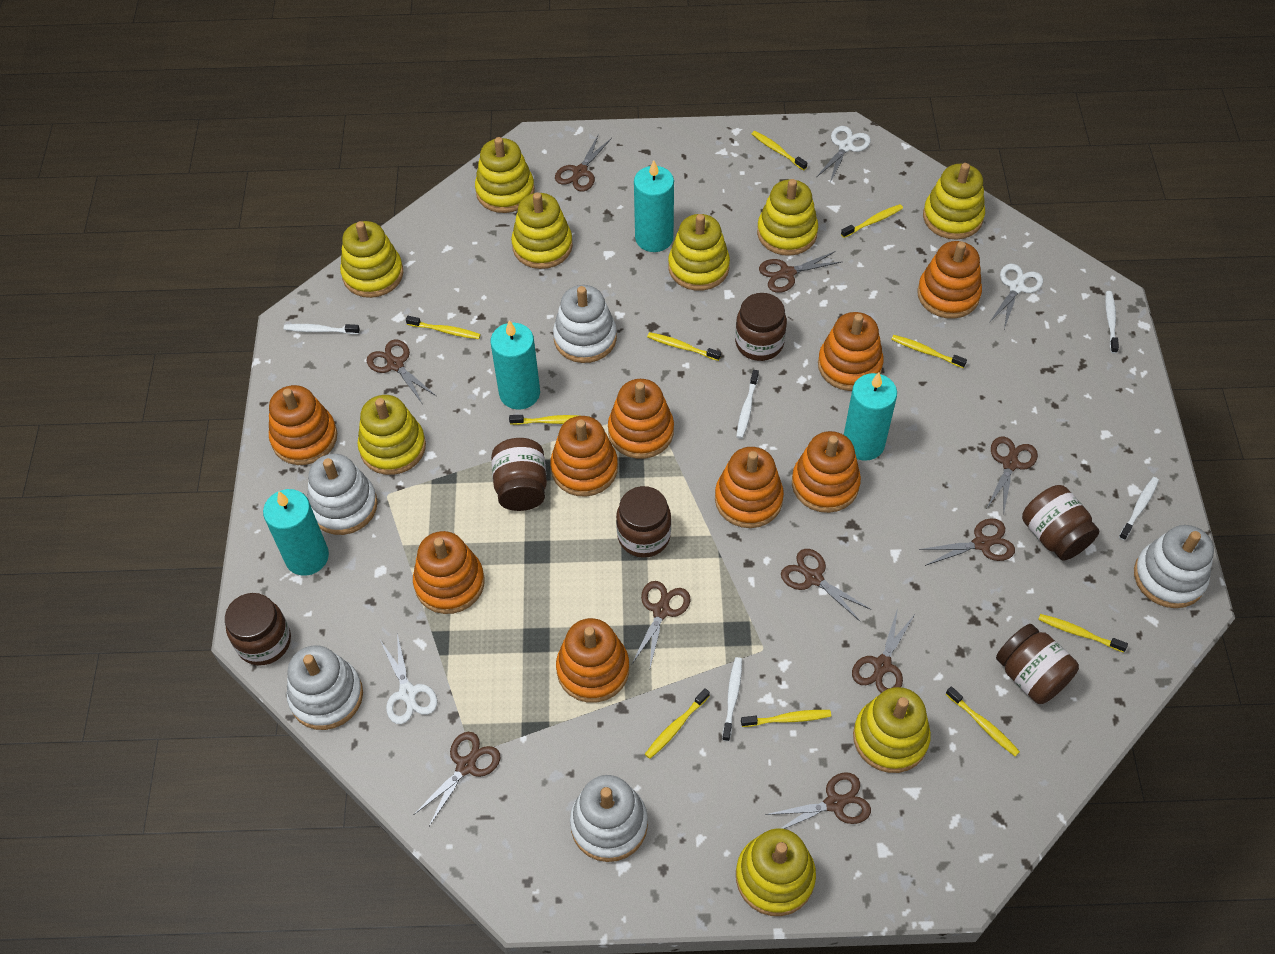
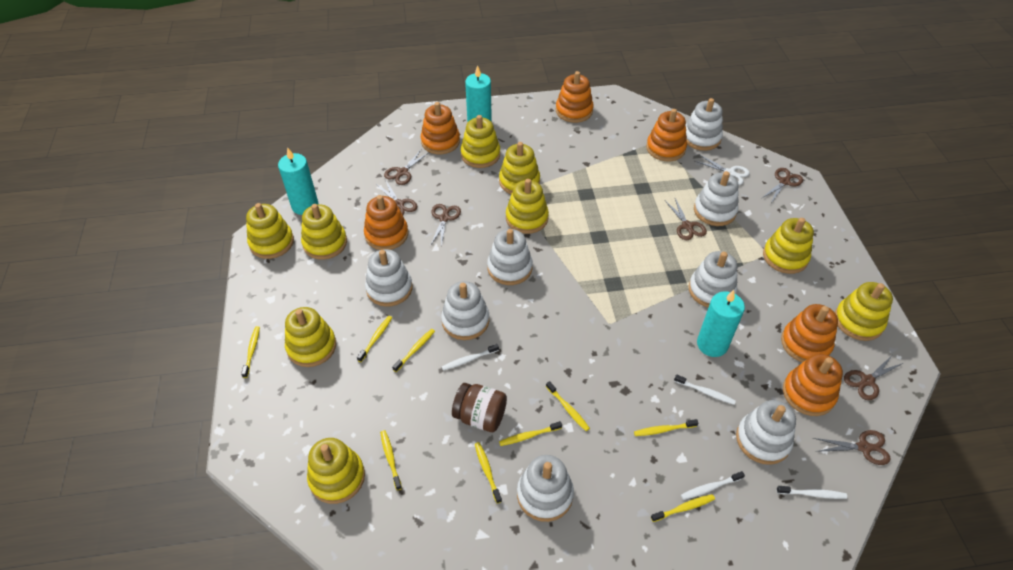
brown jar: 6 -> 1
brown scissors: 10 -> 7
orange stacking toy: 9 -> 6
turquoise candle: 4 -> 3
white scissors: 3 -> 1
white stacking toy: 5 -> 8
white toothbrush: 5 -> 4
yellow toothbrush: 10 -> 9

